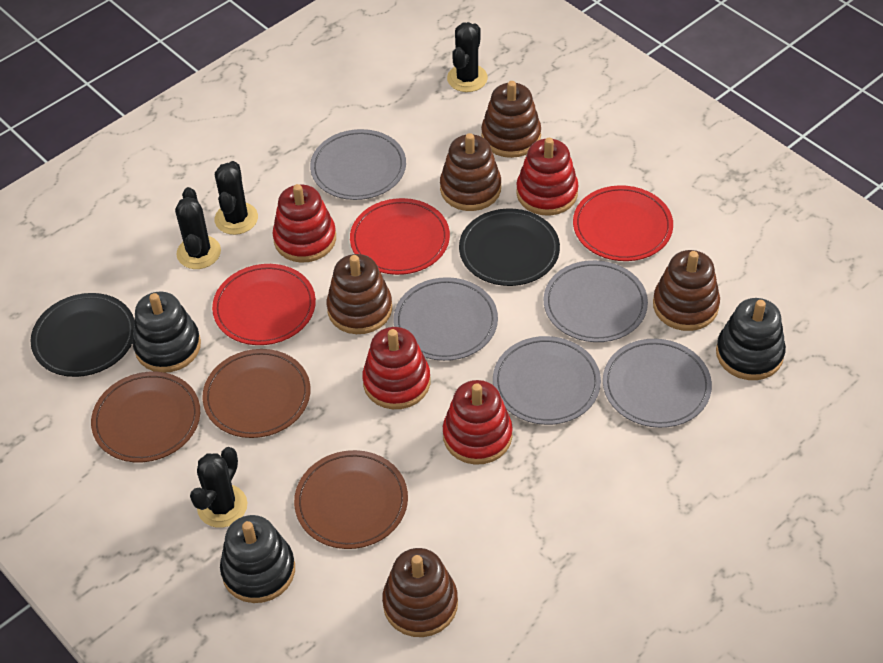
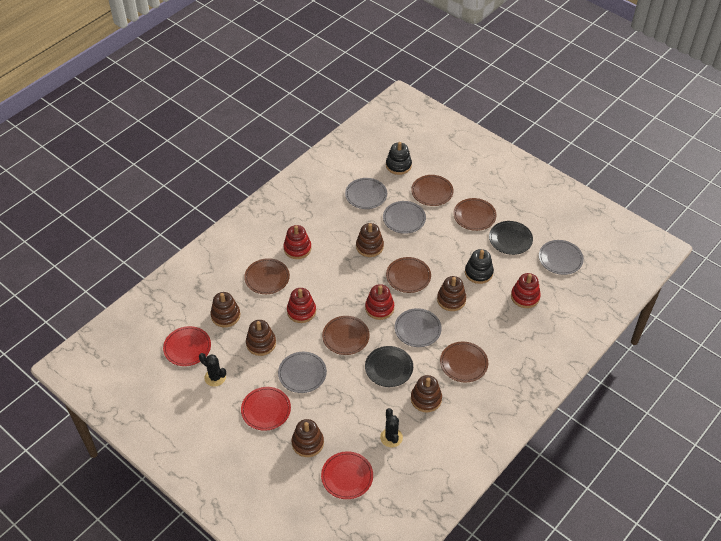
black cactus: 4 -> 2
black stacking toy: 3 -> 2
brown plate: 3 -> 6
brown stacking toy: 5 -> 6

